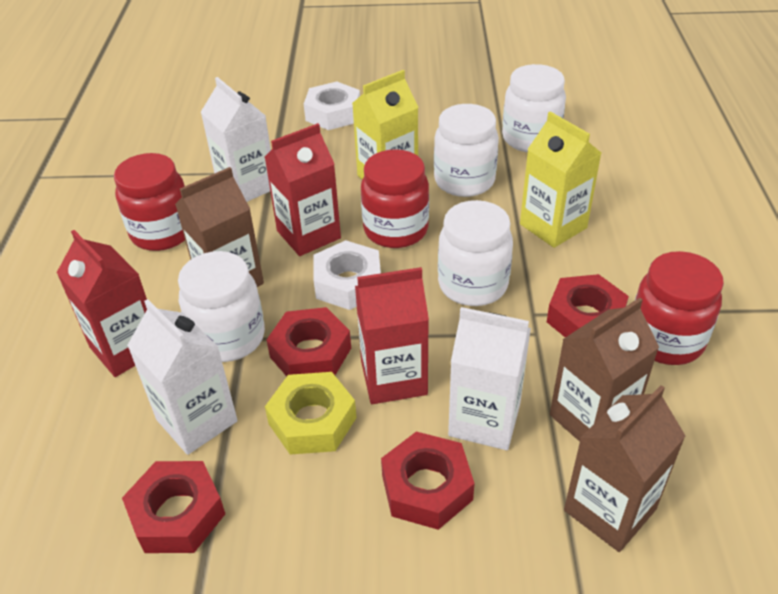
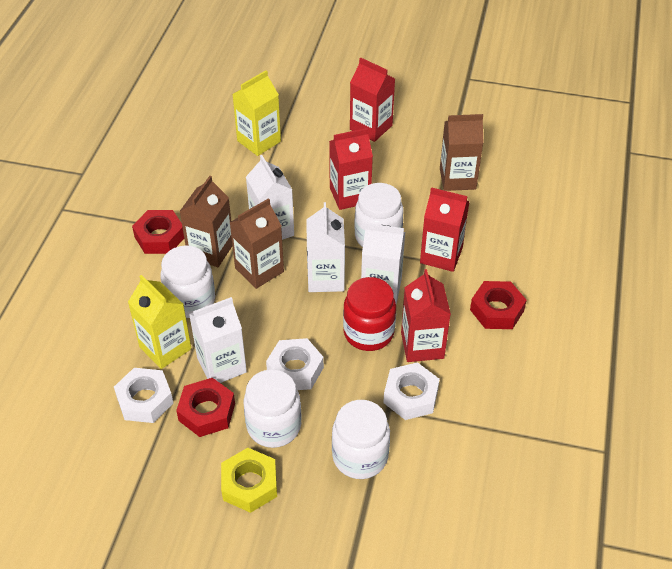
red carton: 3 -> 4
red jar: 3 -> 1
red nut: 4 -> 3
white carton: 3 -> 4
white nut: 2 -> 3

